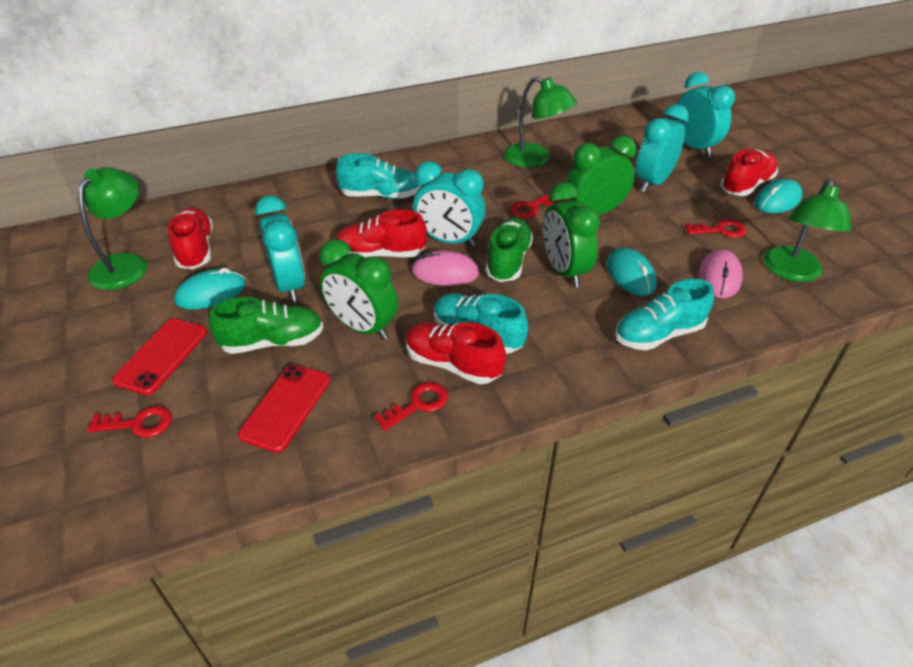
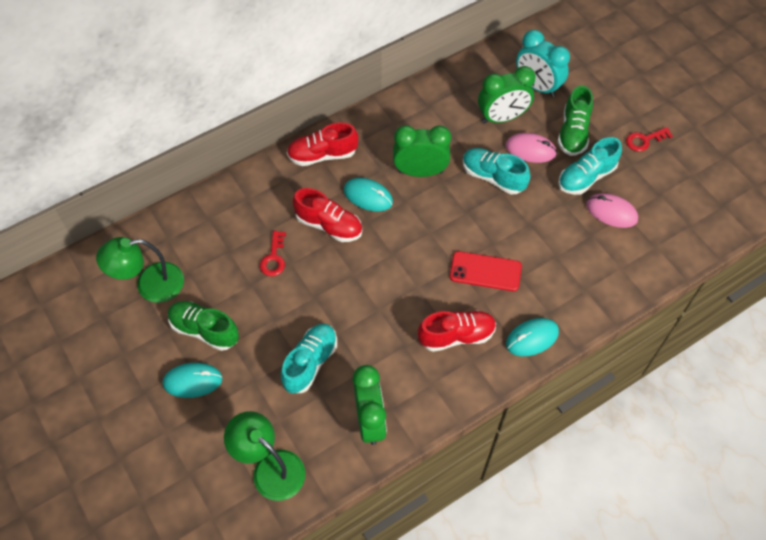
green lamp: 3 -> 2
red key: 4 -> 2
red phone: 2 -> 1
red shoe: 4 -> 3
turquoise clock: 4 -> 1

